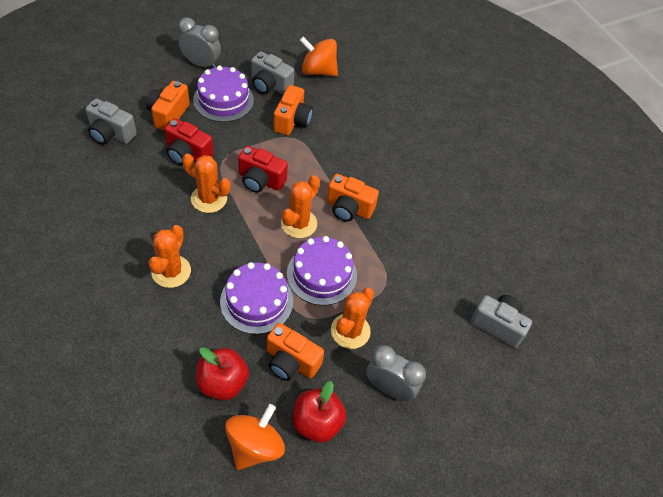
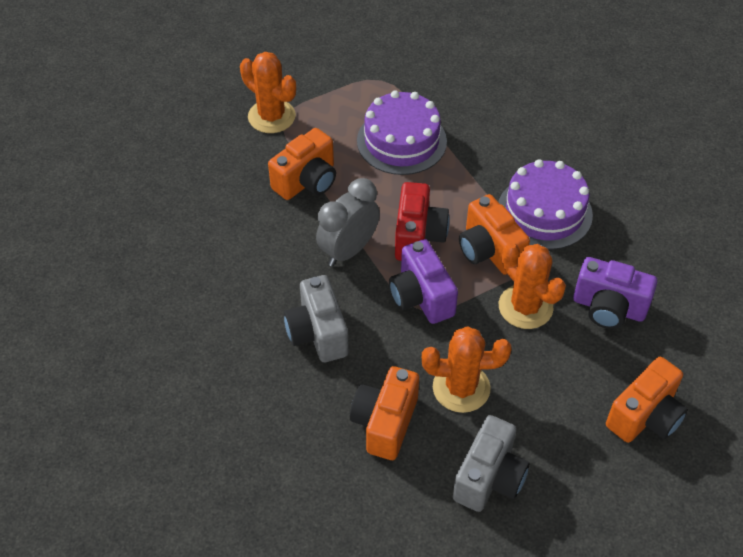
grey camera: 3 -> 2
grey clock: 2 -> 1
orange cactus: 4 -> 3
orange spinning top: 2 -> 0
purple cake: 3 -> 2
purple camera: 0 -> 2
red apple: 2 -> 0
red camera: 2 -> 1

